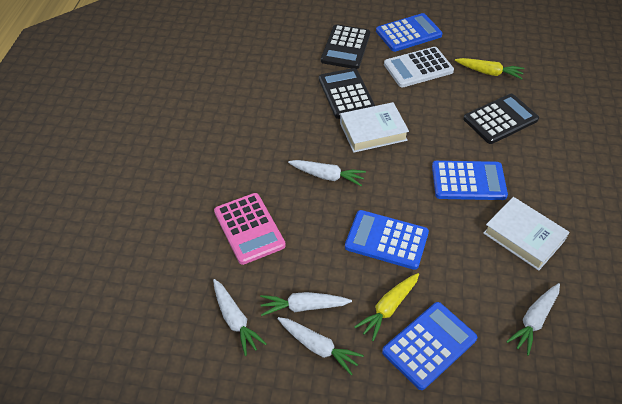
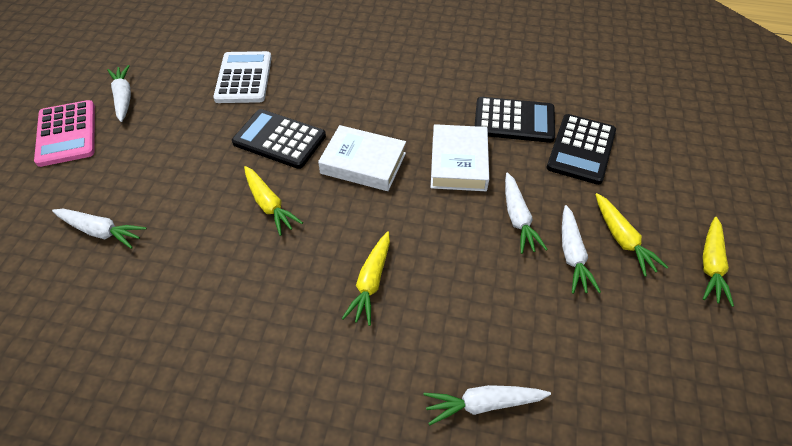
blue calculator: 4 -> 0
yellow carrot: 2 -> 4

